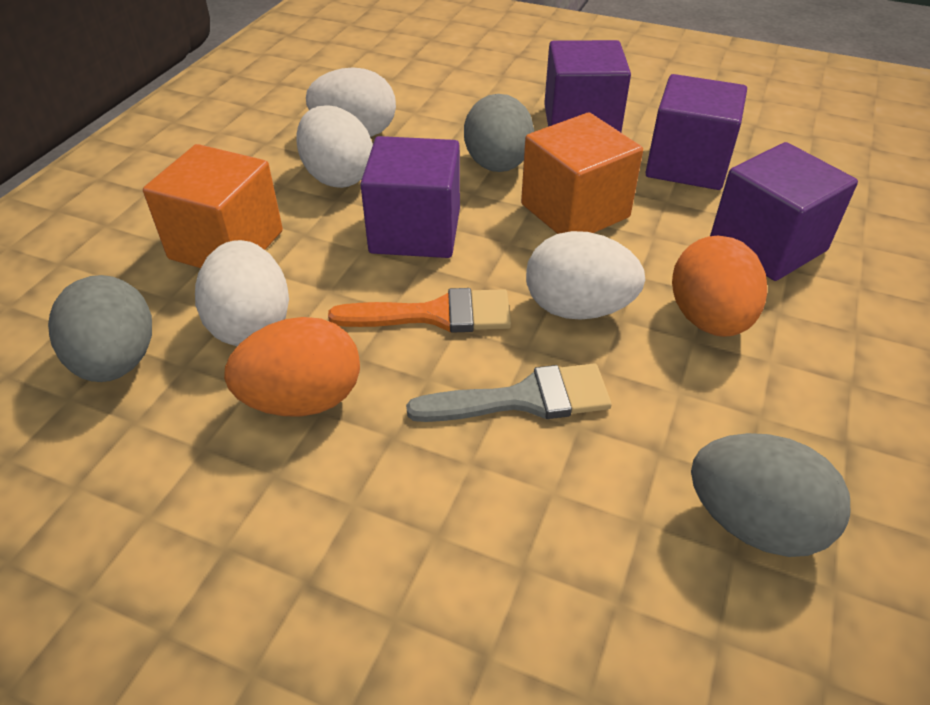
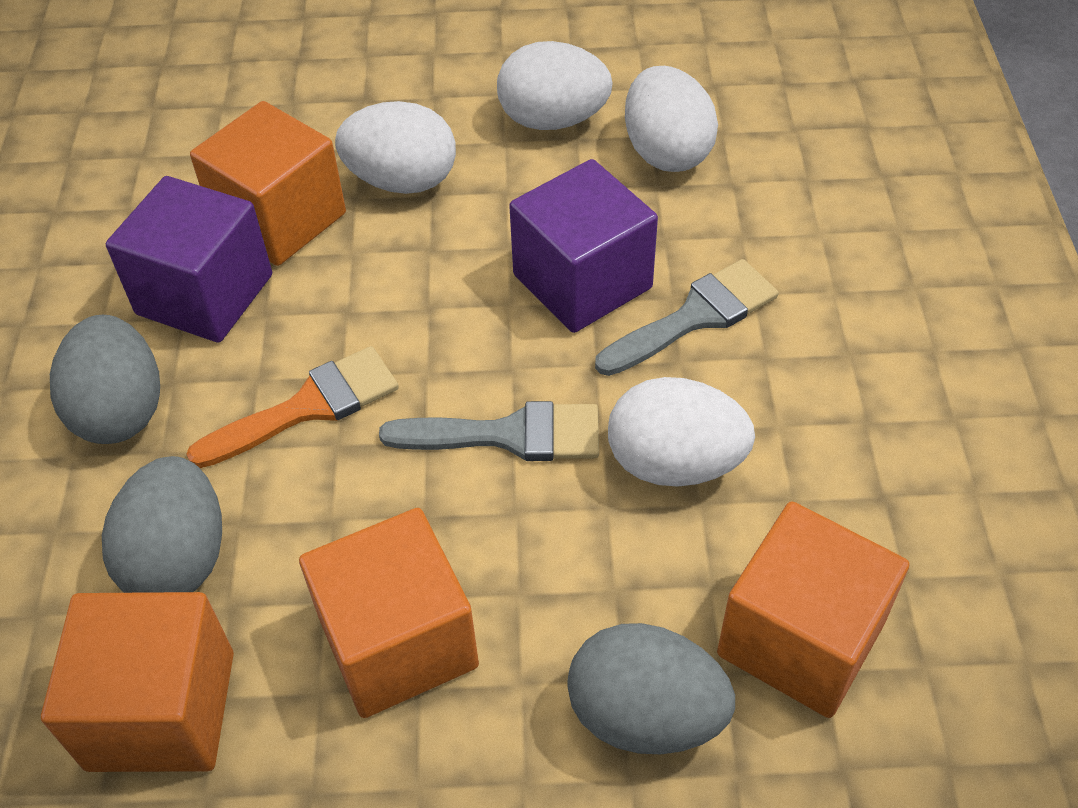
grey brush: 1 -> 2
orange cube: 2 -> 4
orange egg: 2 -> 0
purple cube: 4 -> 2

